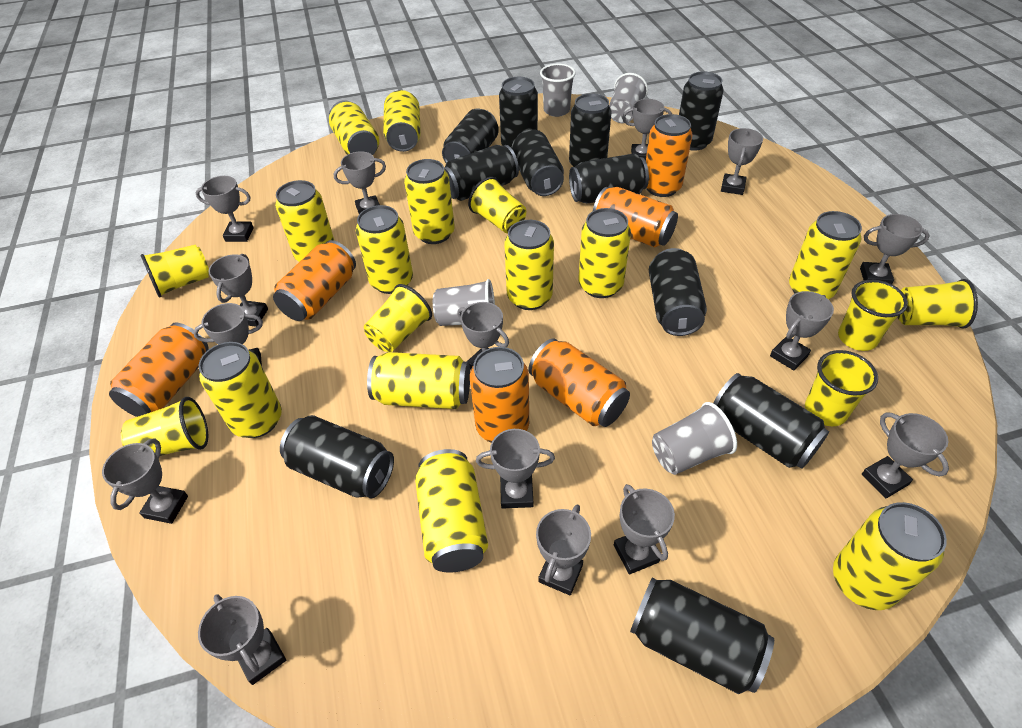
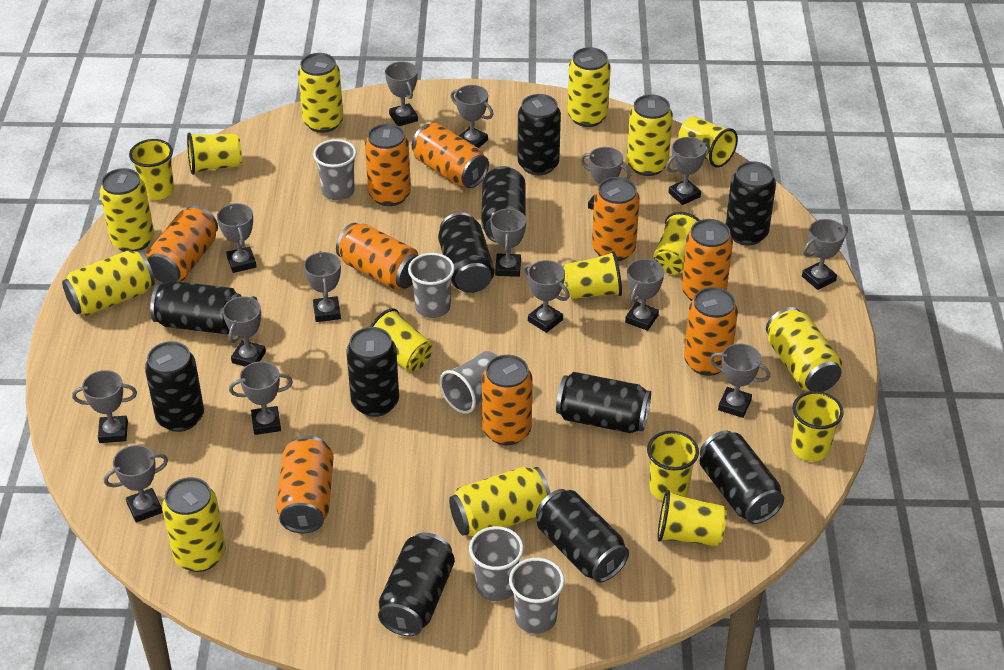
grey cup: 4 -> 5
orange can: 6 -> 9
yellow can: 12 -> 8
yellow cup: 7 -> 9

